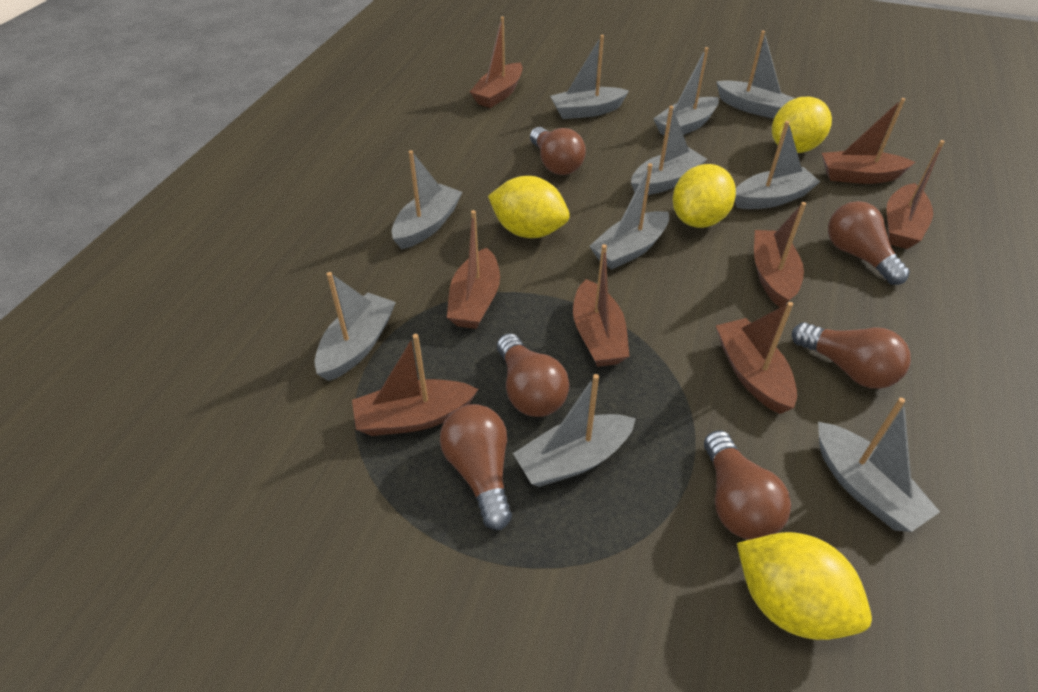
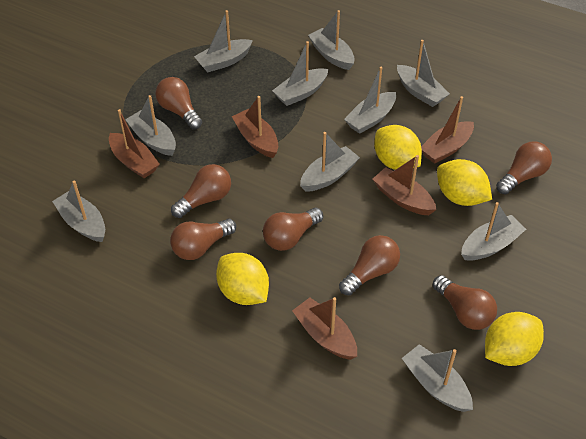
brown boat: 8 -> 5
brown light bulb: 6 -> 7

